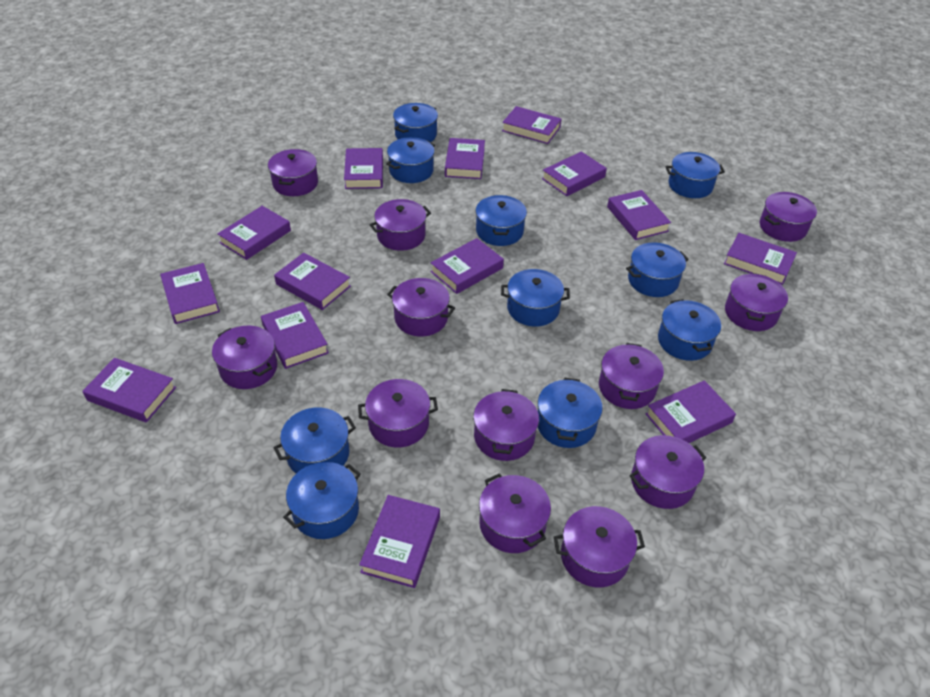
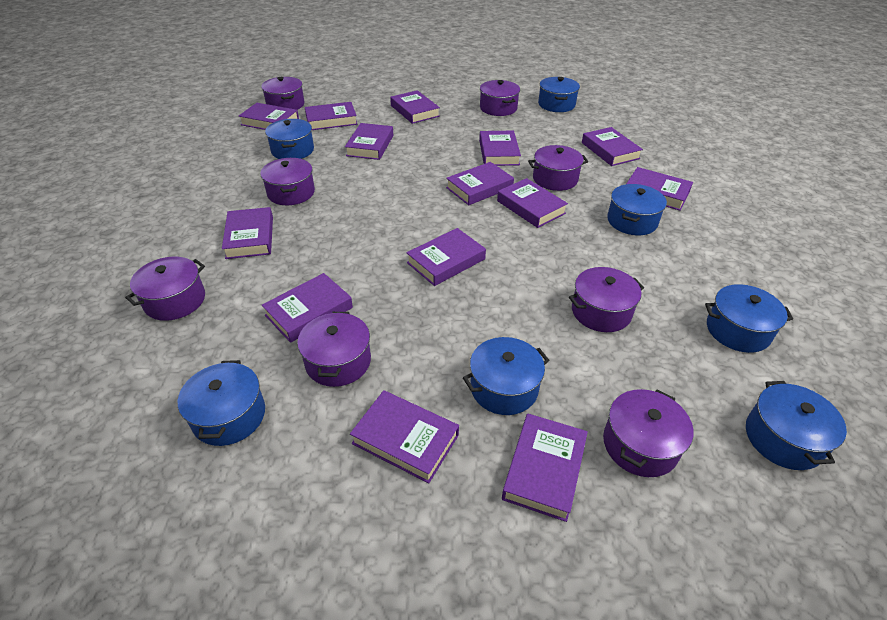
blue pot: 10 -> 7
purple pot: 12 -> 8

